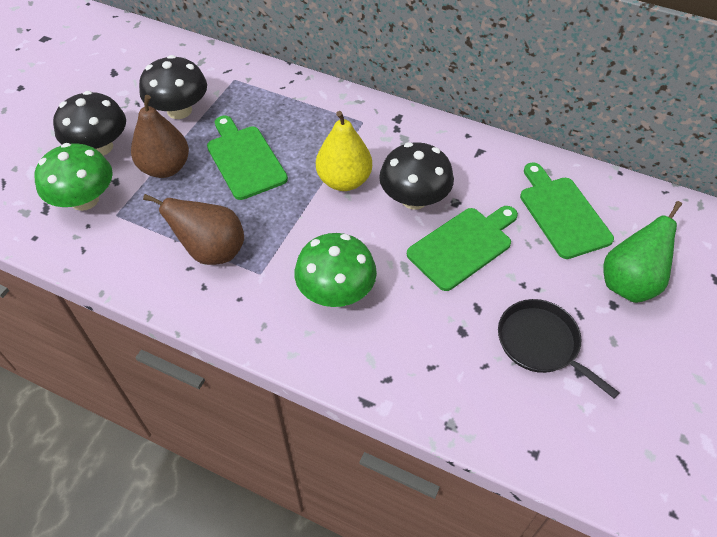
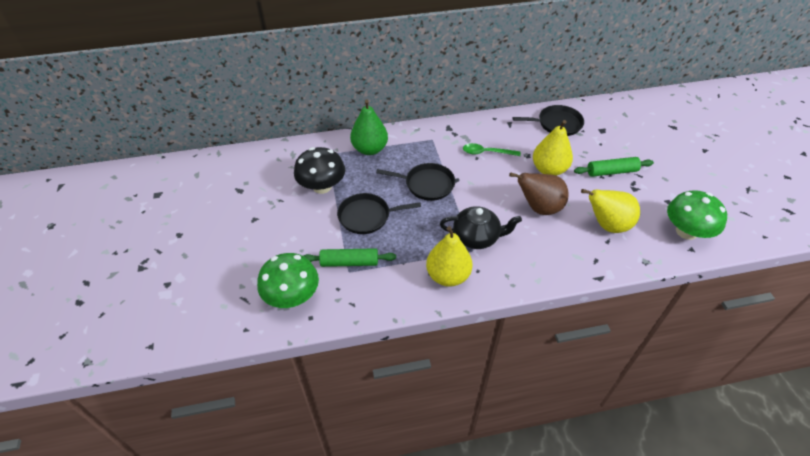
black mushroom: 3 -> 1
black pan: 1 -> 3
black teapot: 0 -> 1
brown pear: 2 -> 1
green cutting board: 3 -> 0
green rolling pin: 0 -> 2
green spoon: 0 -> 1
yellow pear: 1 -> 3

